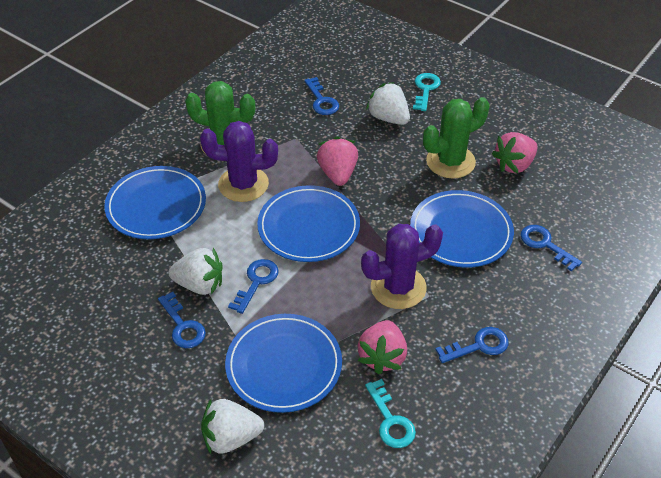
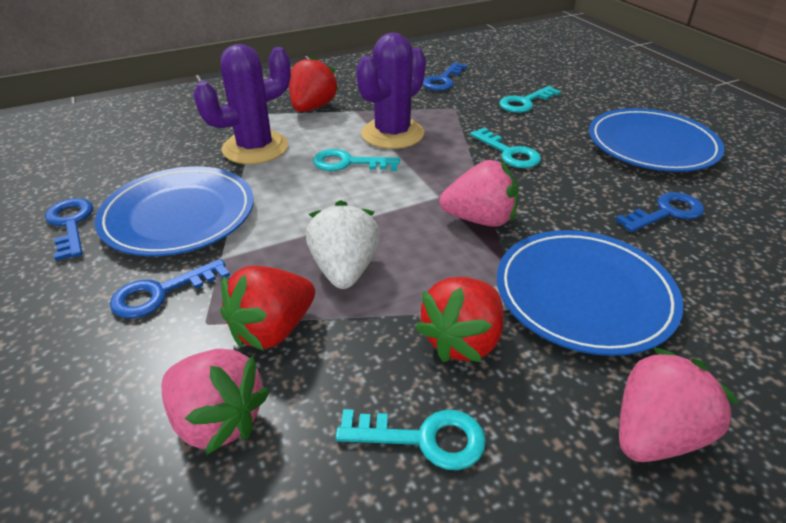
blue key: 5 -> 4
blue plate: 4 -> 3
green cactus: 2 -> 0
red strawberry: 0 -> 3
turquoise key: 2 -> 4
white strawberry: 3 -> 1

